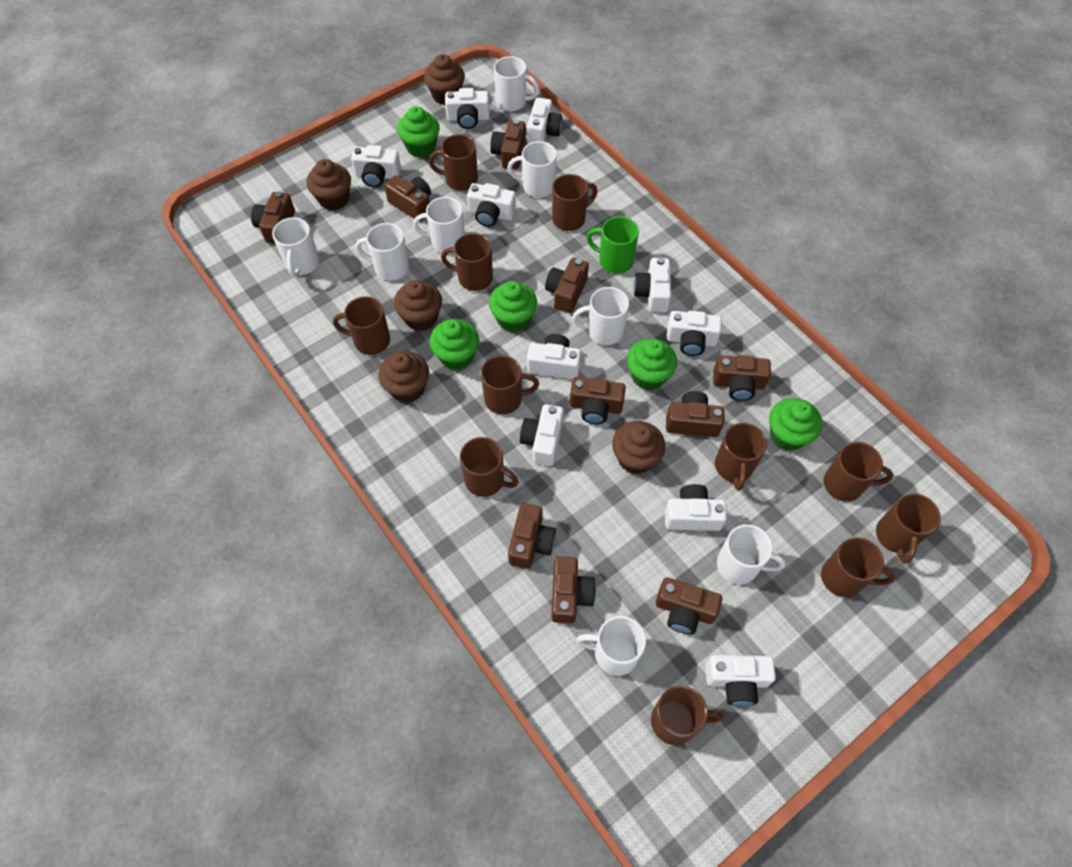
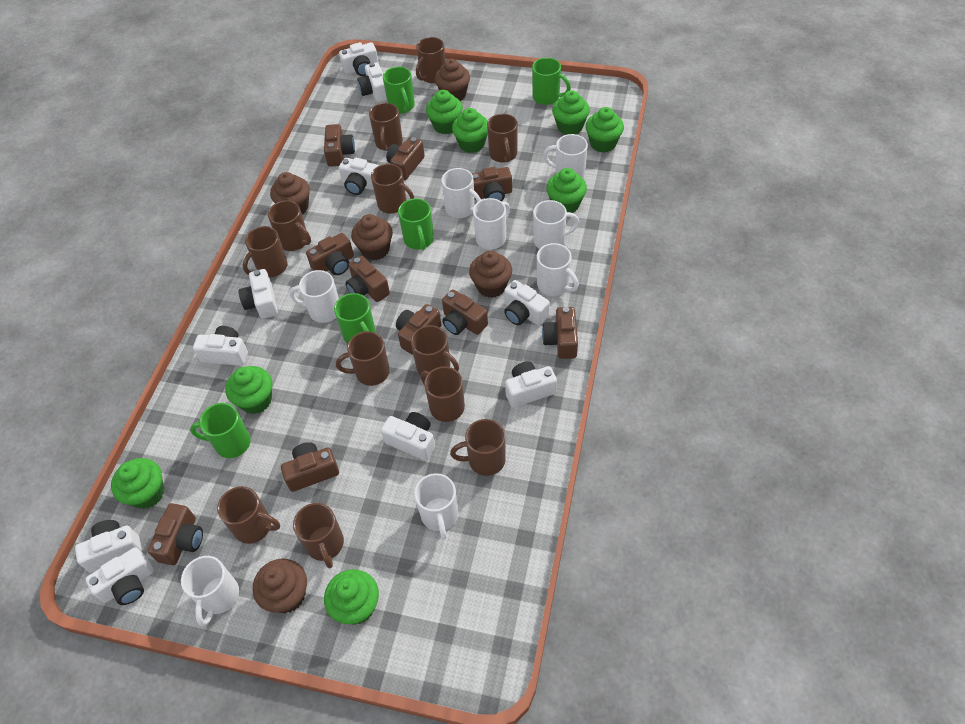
brown mug: 11 -> 12
green cupcake: 5 -> 8
green mug: 1 -> 5

